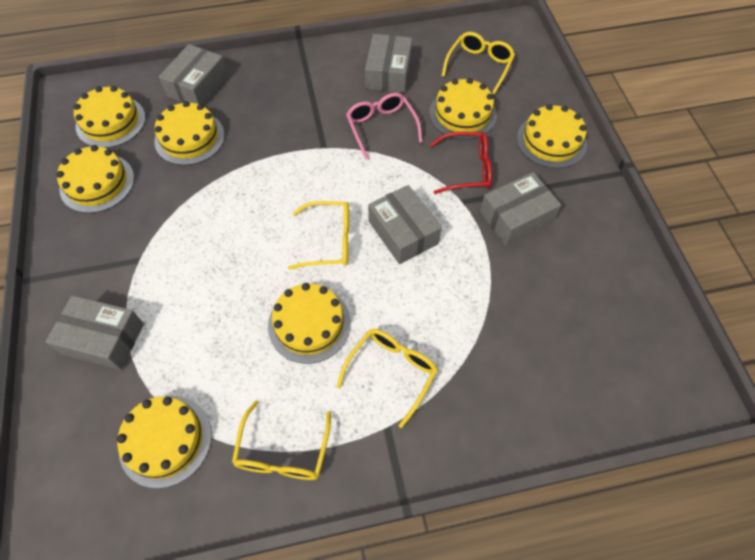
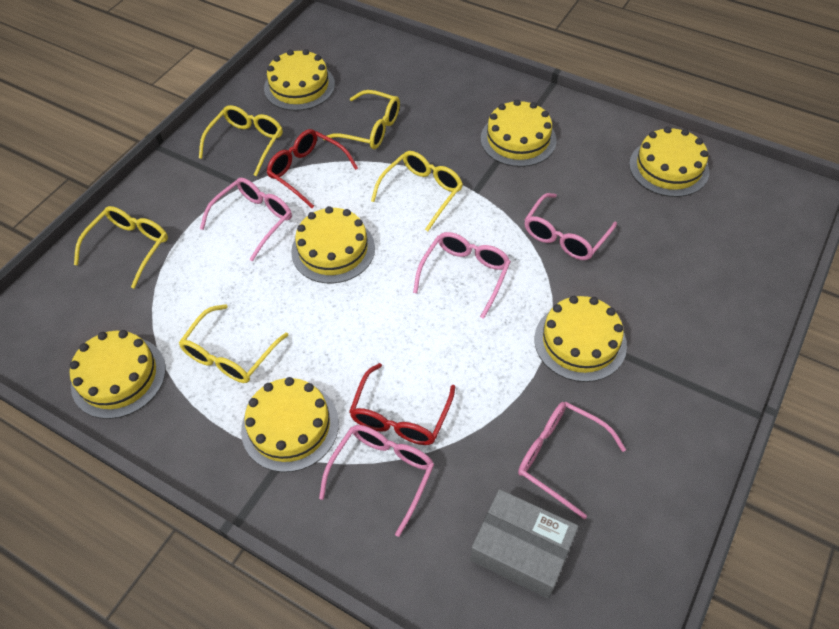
grey box: 5 -> 1
pink glasses: 1 -> 5
red glasses: 1 -> 2
yellow glasses: 4 -> 5

